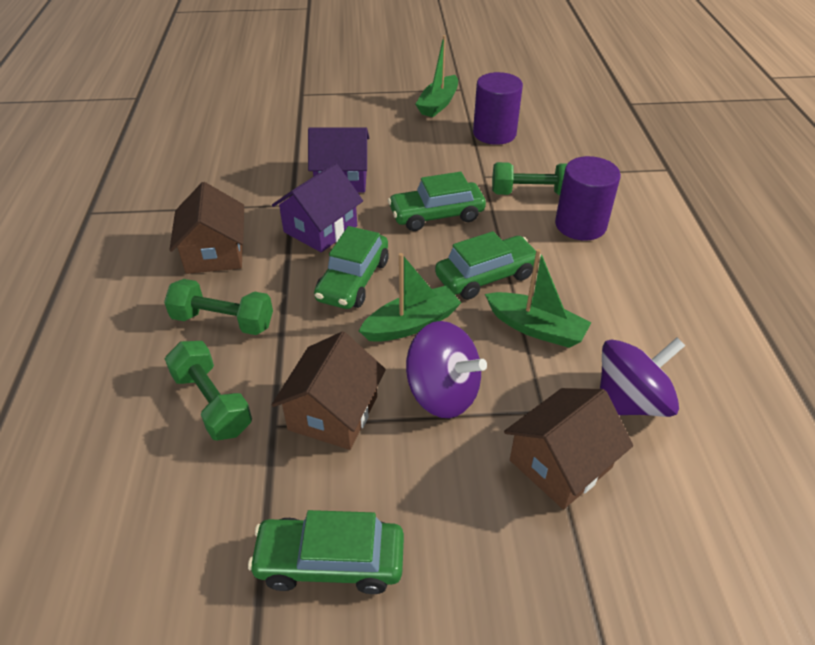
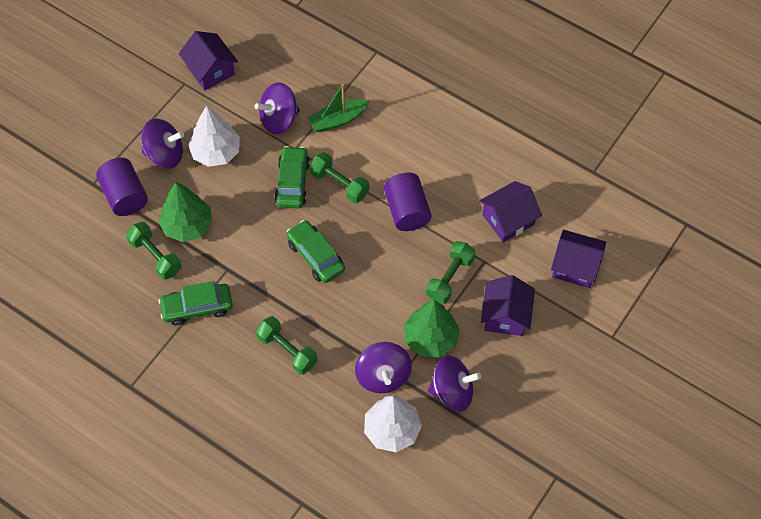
brown house: 3 -> 0
green boat: 3 -> 1
green car: 4 -> 3
green dumbbell: 3 -> 4
green tree: 0 -> 2
purple house: 2 -> 4
purple spinning top: 2 -> 4
white tree: 0 -> 2

